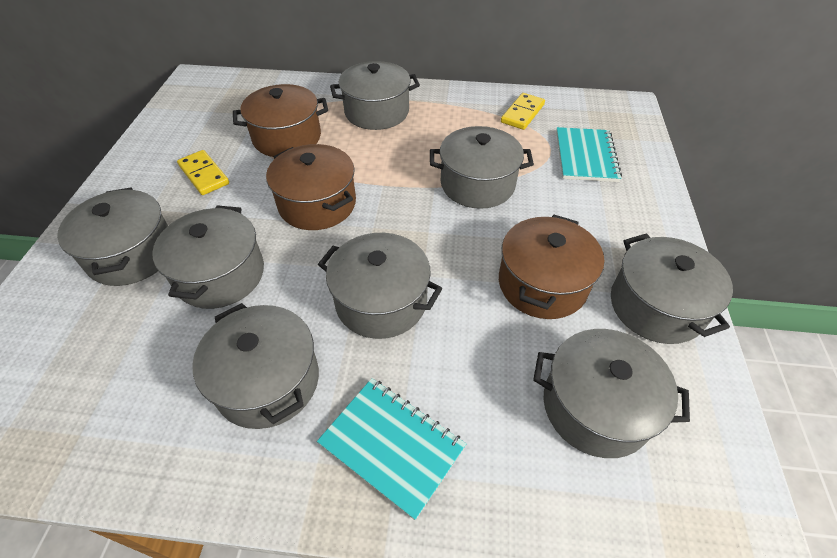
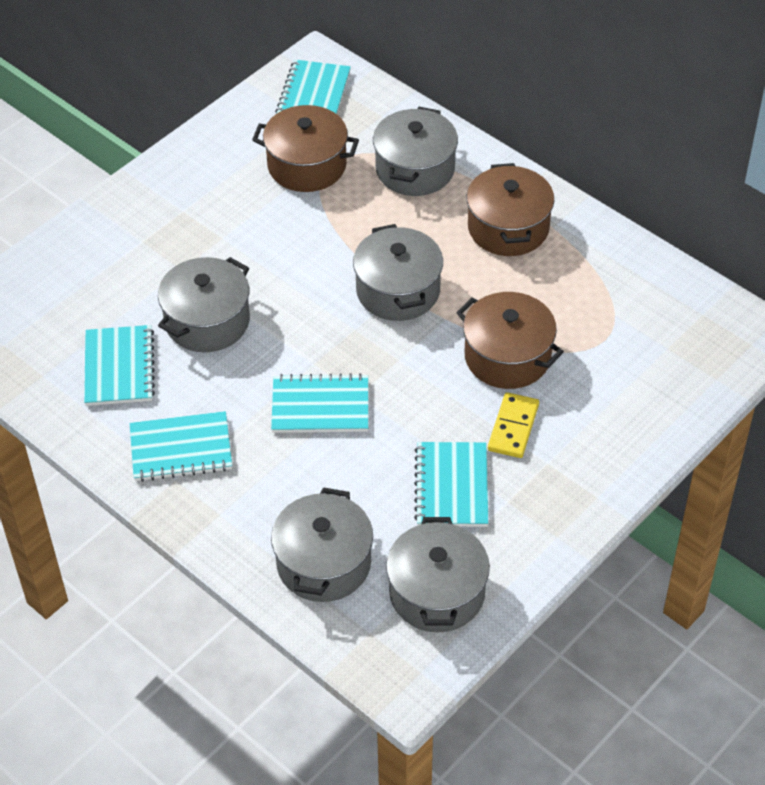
grey pot: 8 -> 5
turquoise notebook: 2 -> 5
yellow domino: 2 -> 1

